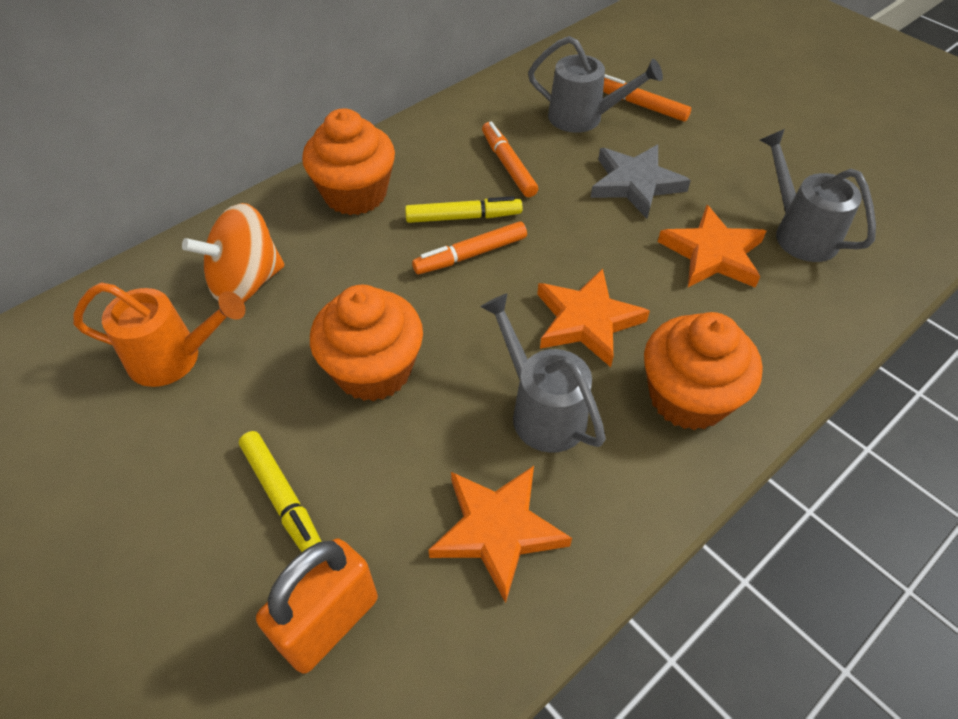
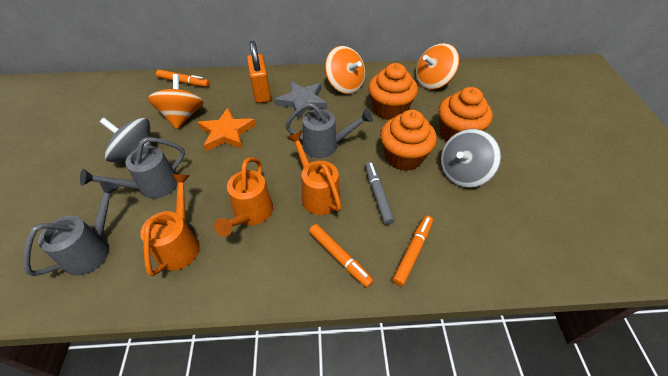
grey marker: 0 -> 1
grey spinning top: 0 -> 2
orange spinning top: 1 -> 3
orange star: 3 -> 1
orange watering can: 1 -> 3
yellow marker: 2 -> 0

